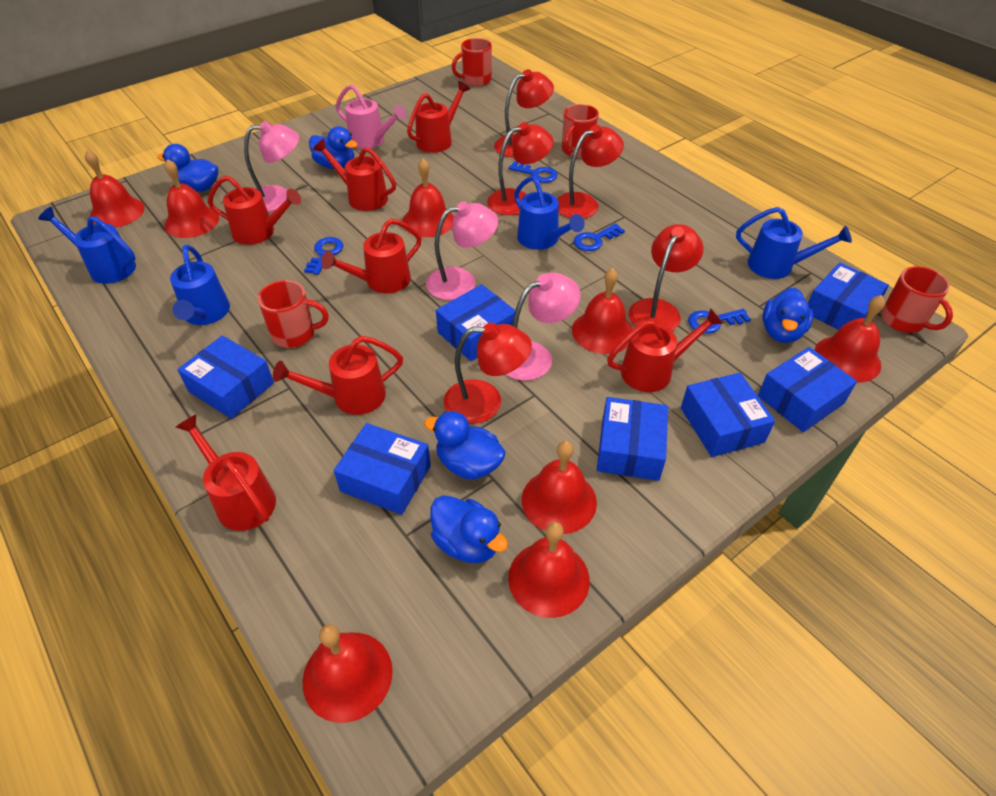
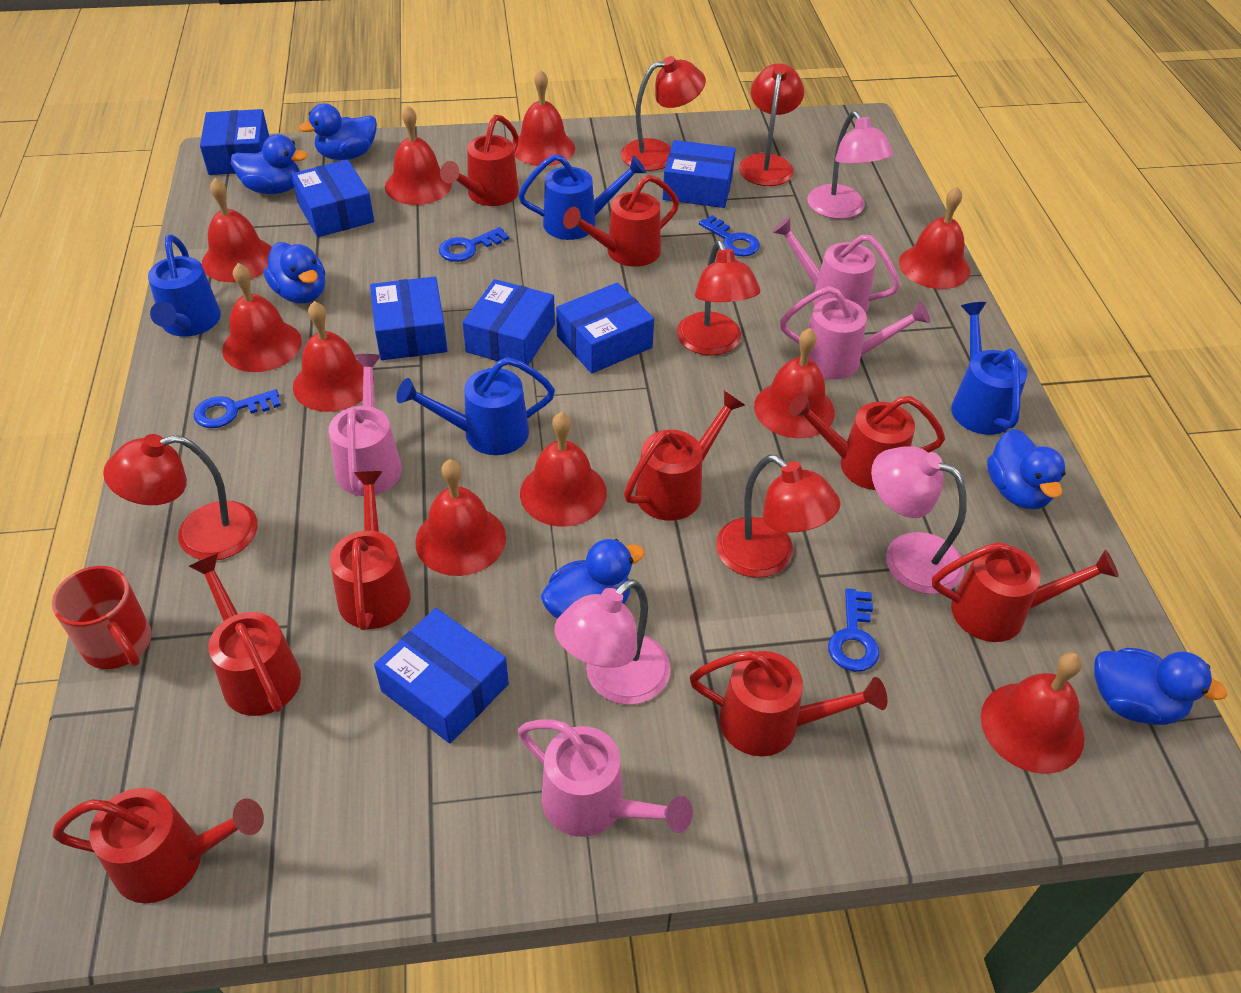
blue duck: 5 -> 6
pink watering can: 1 -> 4
red bell: 8 -> 10
red mug: 4 -> 1
red watering can: 7 -> 9

